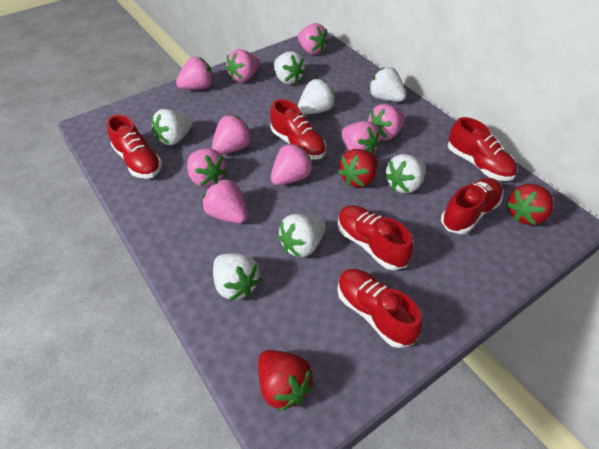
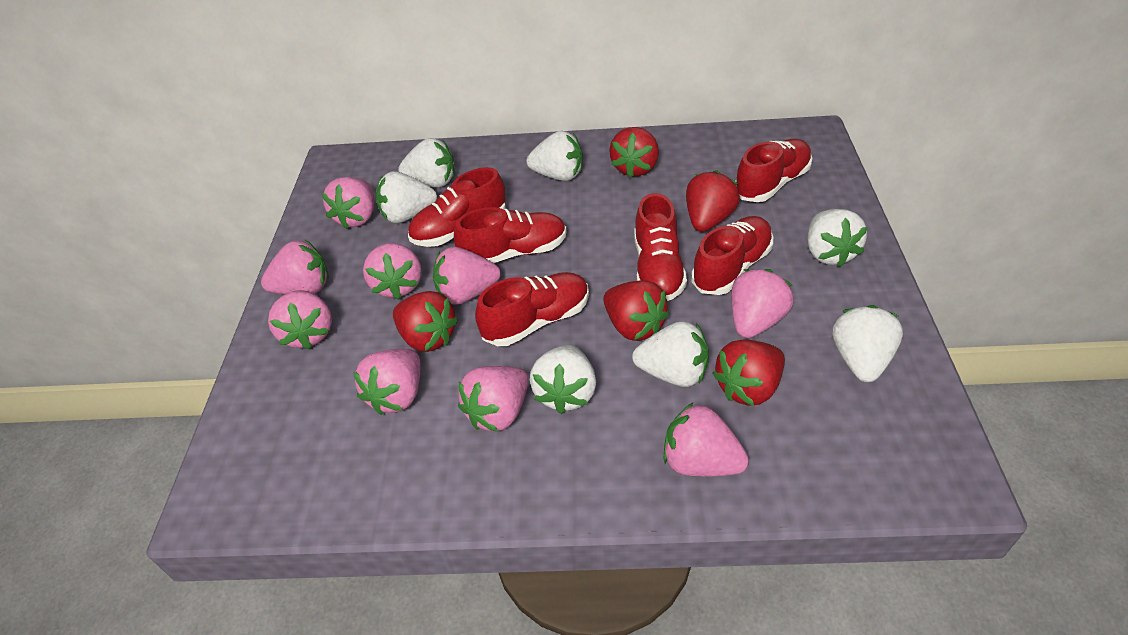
red strawberry: 3 -> 5

